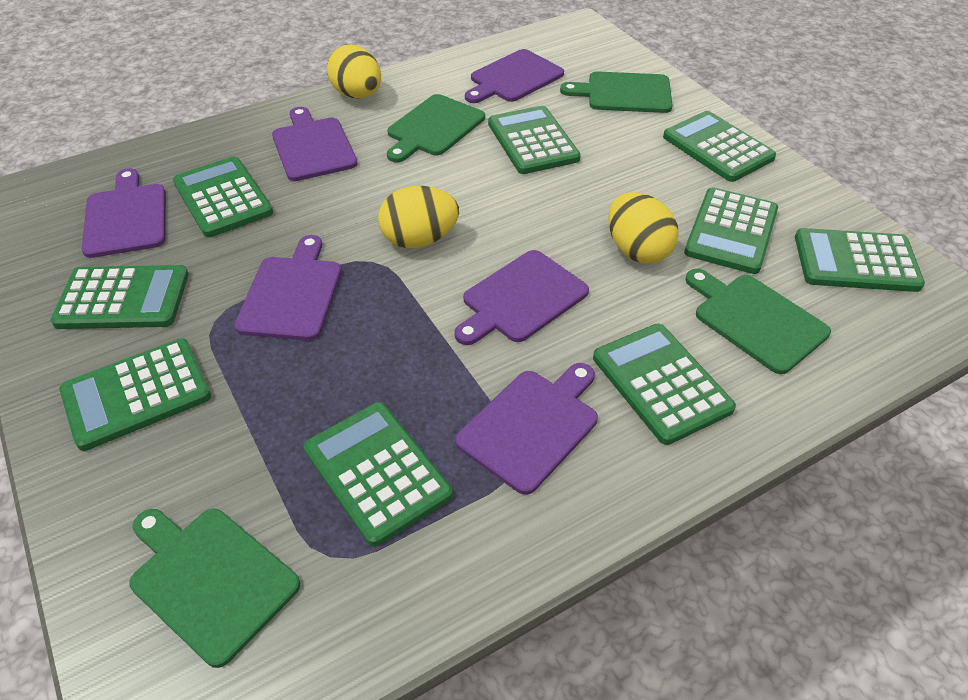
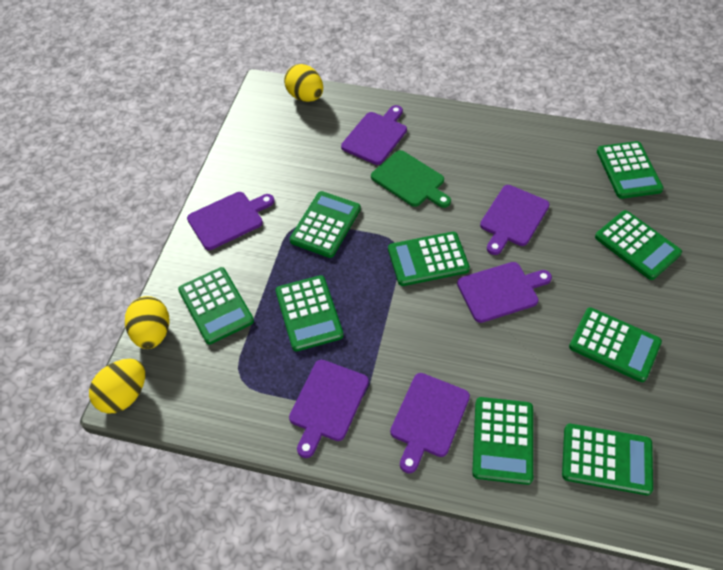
green cutting board: 4 -> 1

